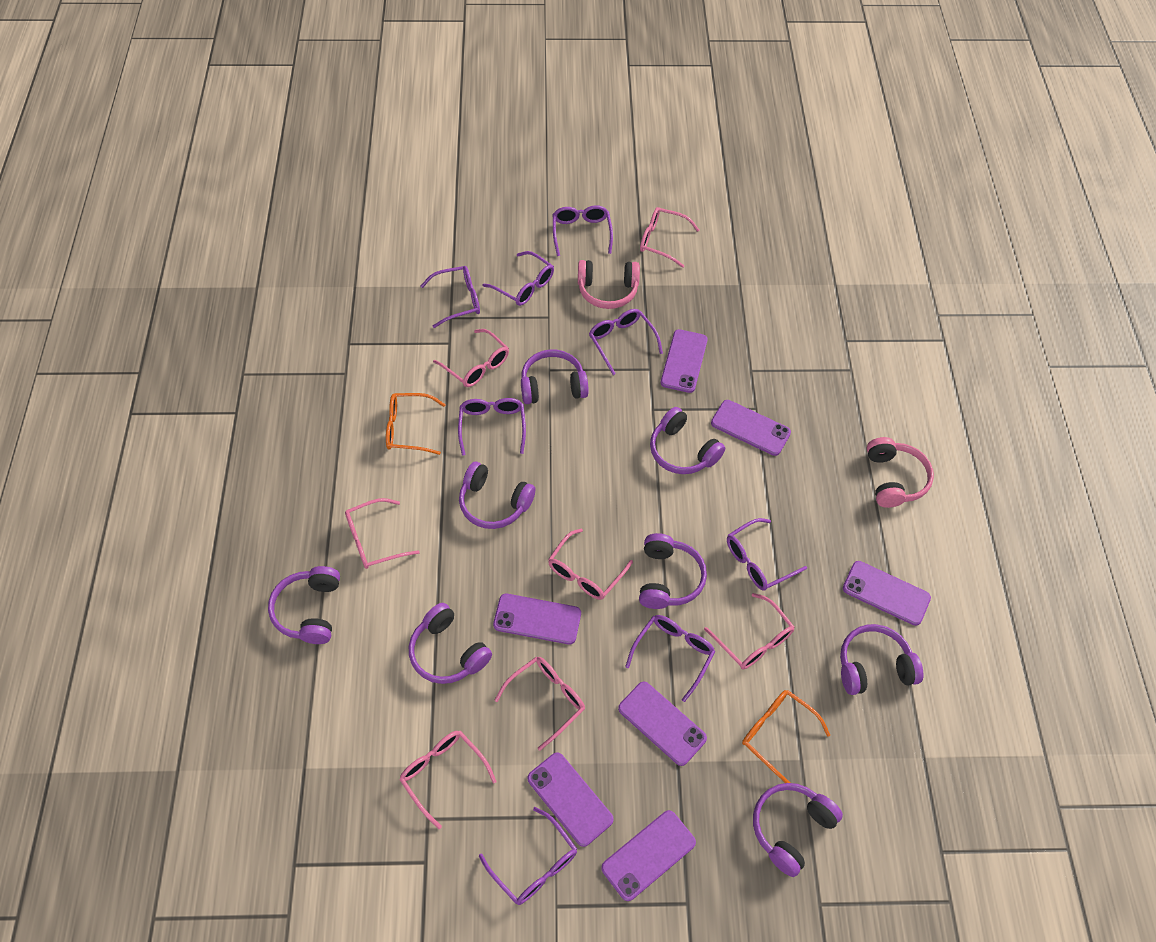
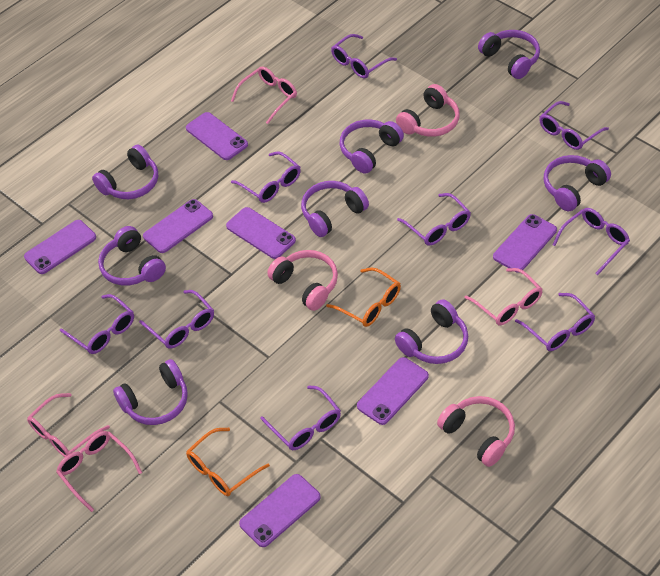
pink glasses: 7 -> 4
pink headphones: 2 -> 3
purple glasses: 8 -> 9

